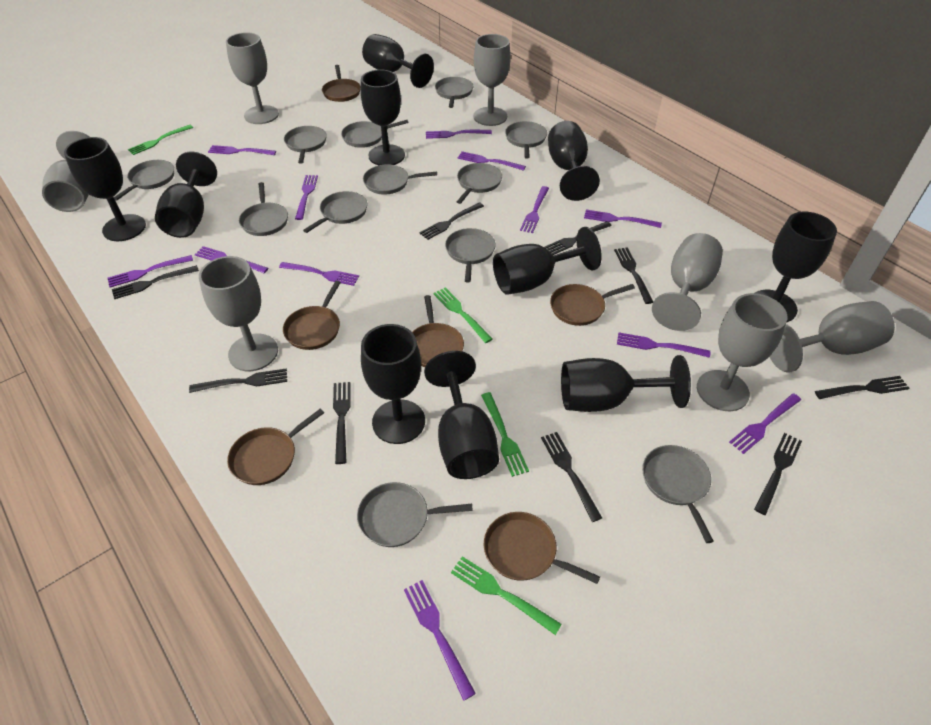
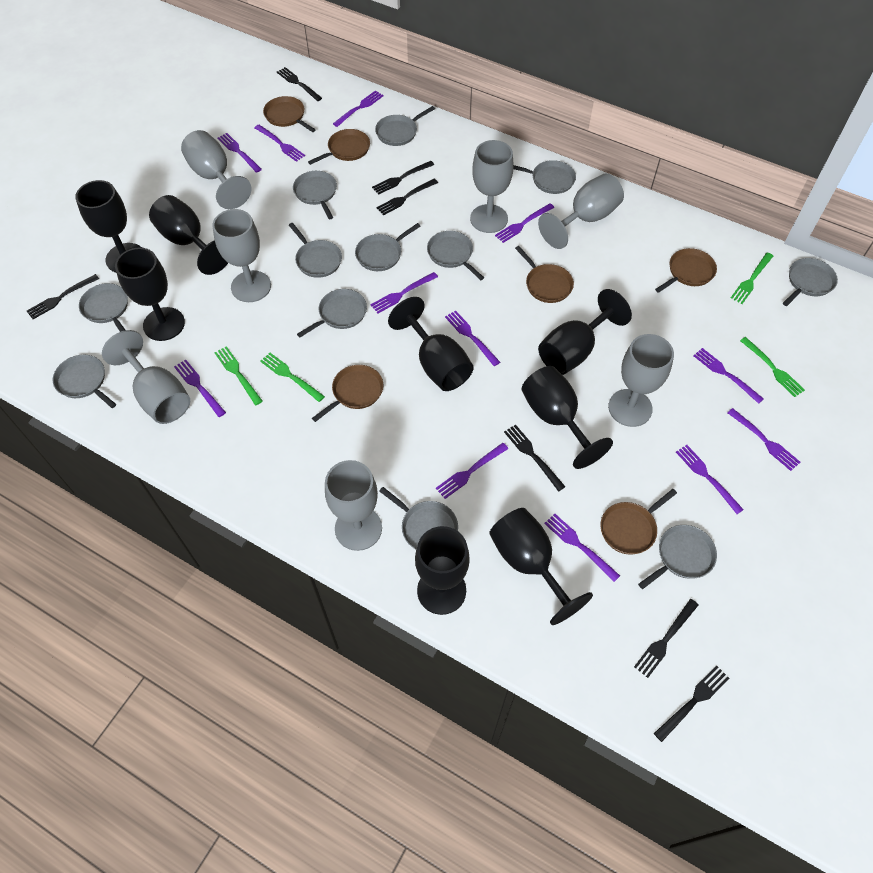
black fork: 9 -> 7
black goblet: 10 -> 8

